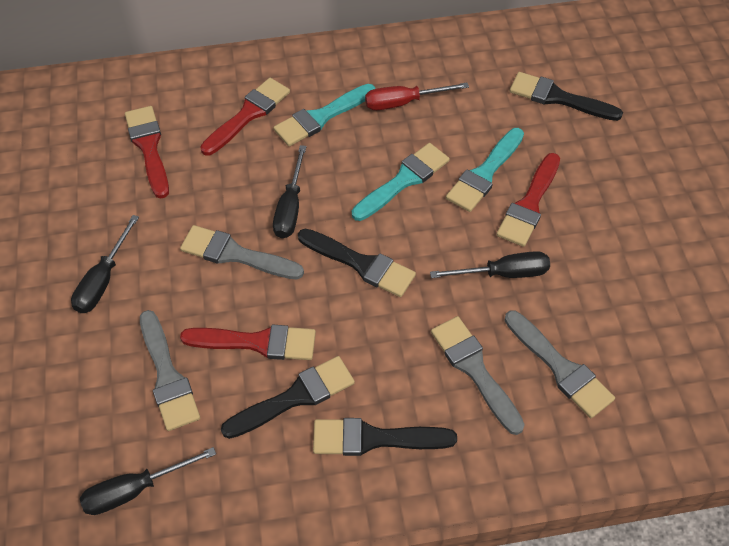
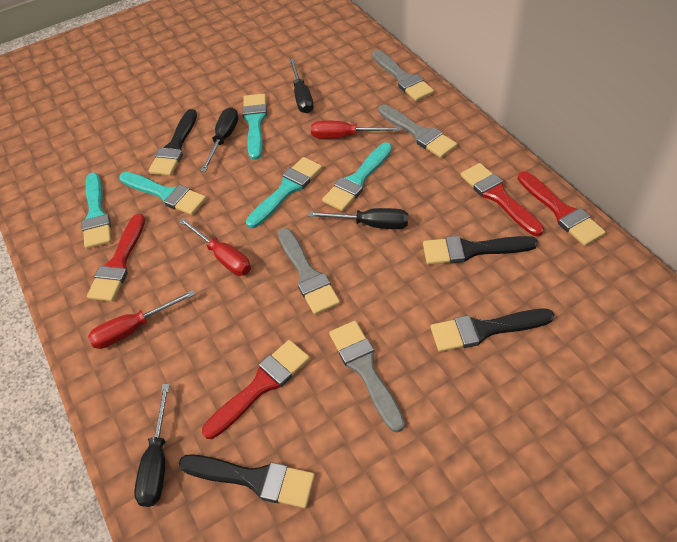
red screwdriver: 1 -> 3
turquoise brush: 3 -> 5

